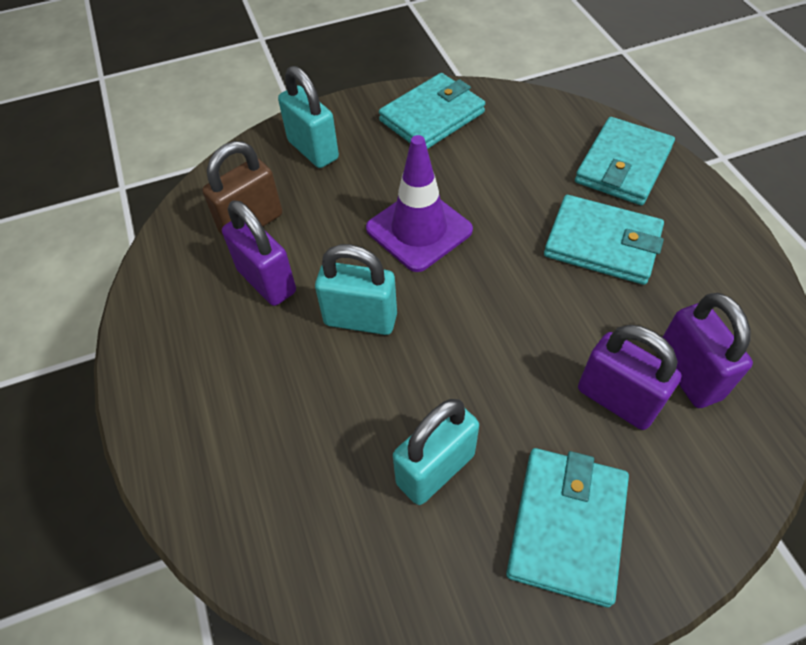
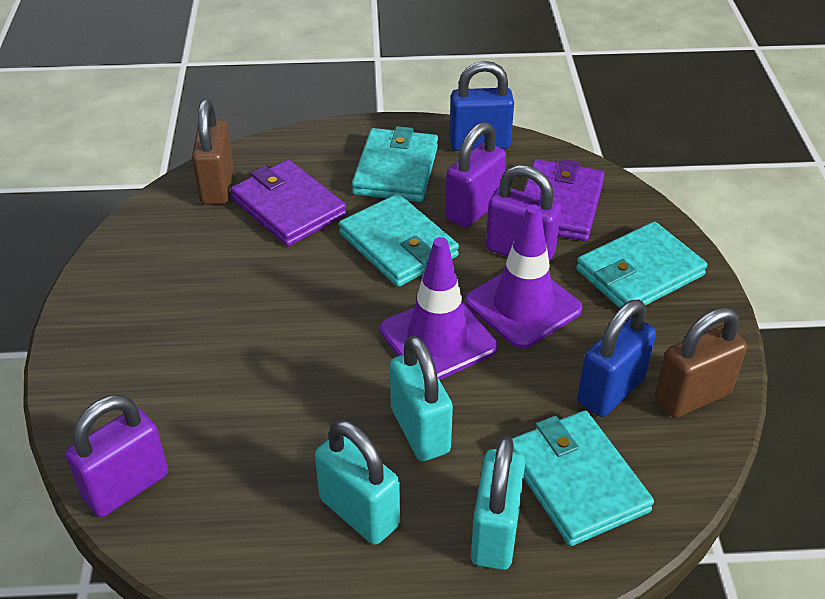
blue padlock: 0 -> 2
brown padlock: 1 -> 2
purple traffic cone: 1 -> 2
purple wallet: 0 -> 2

